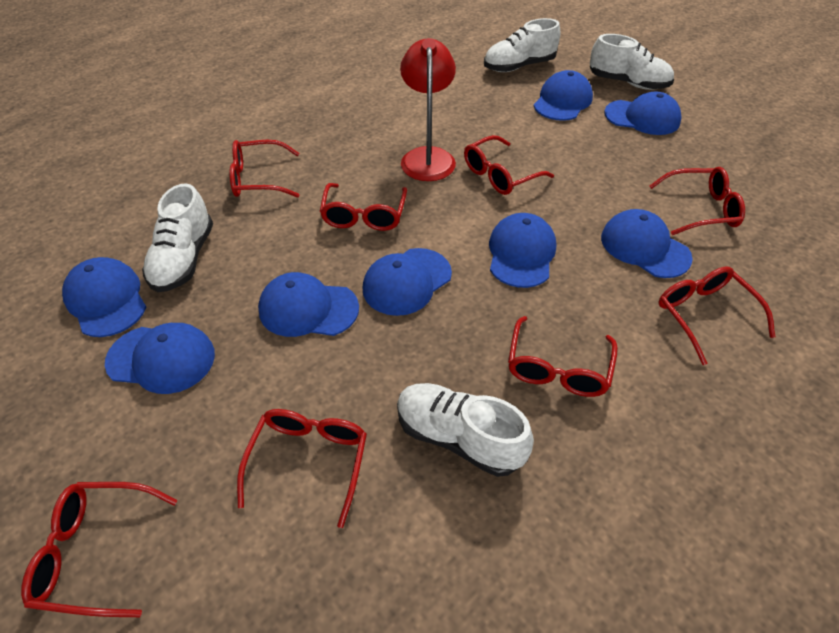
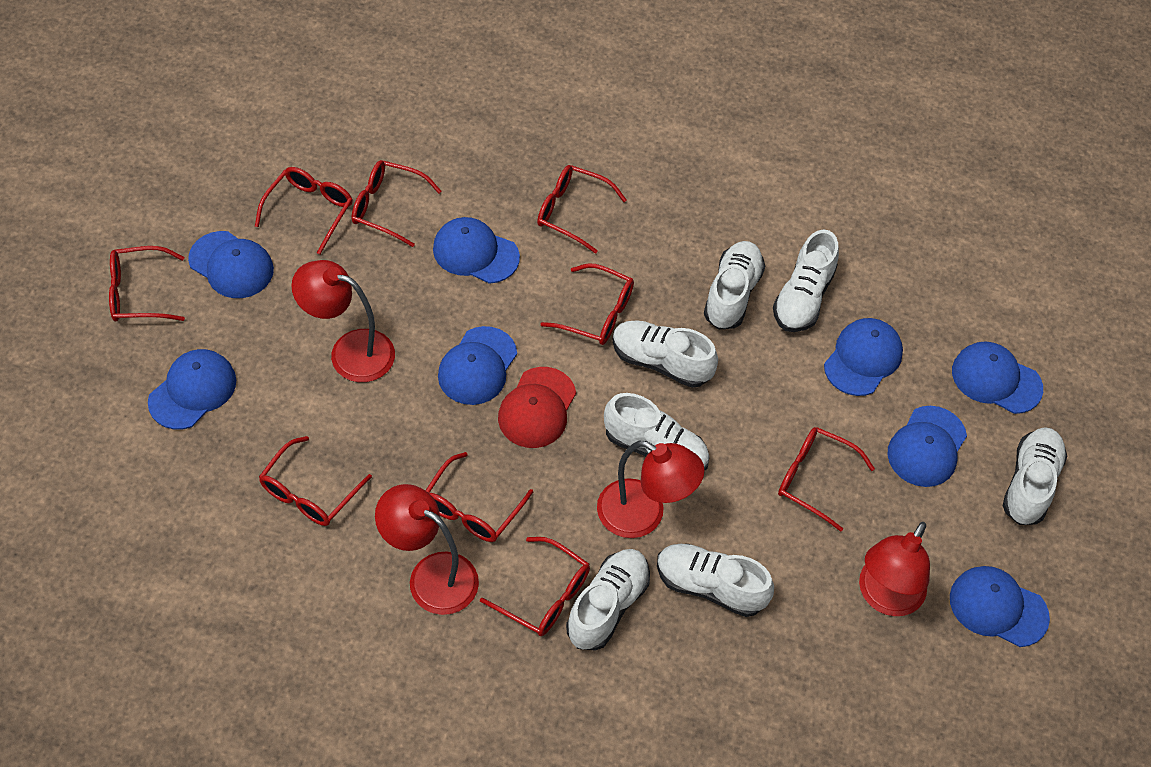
red cap: 0 -> 1
red glasses: 8 -> 9
red lamp: 1 -> 4
white shoe: 4 -> 7

